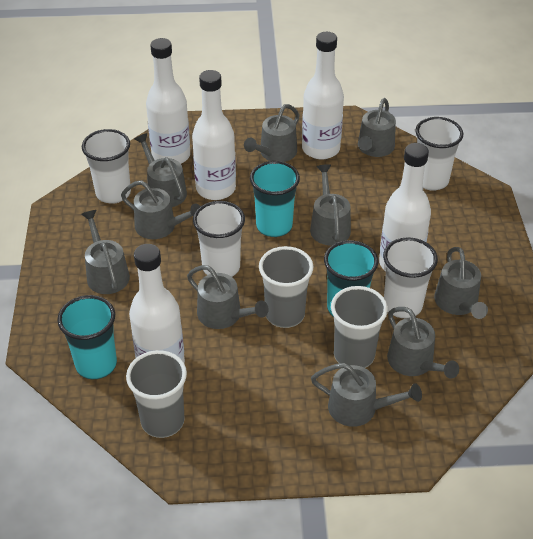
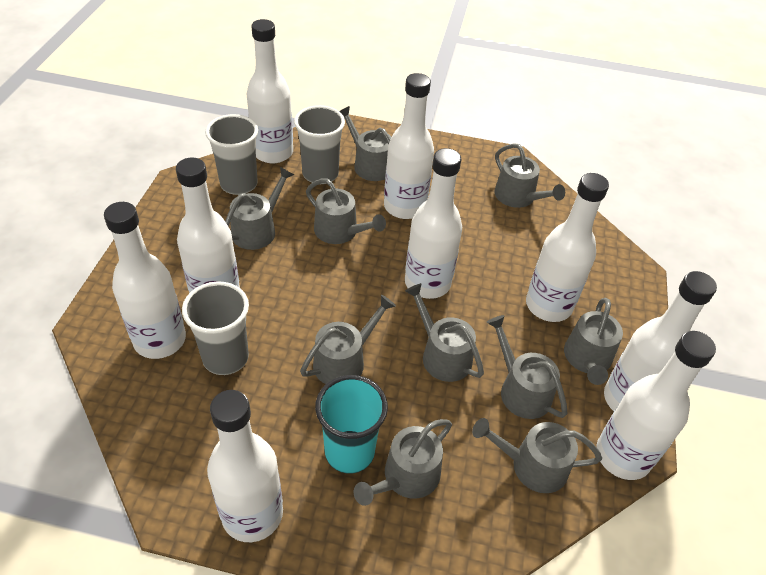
turquoise cup: 3 -> 1
white bottle: 5 -> 9
white cup: 4 -> 0

